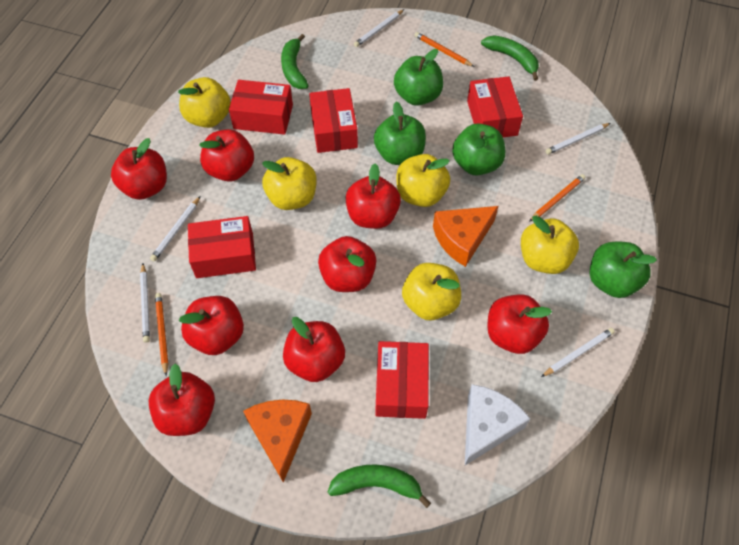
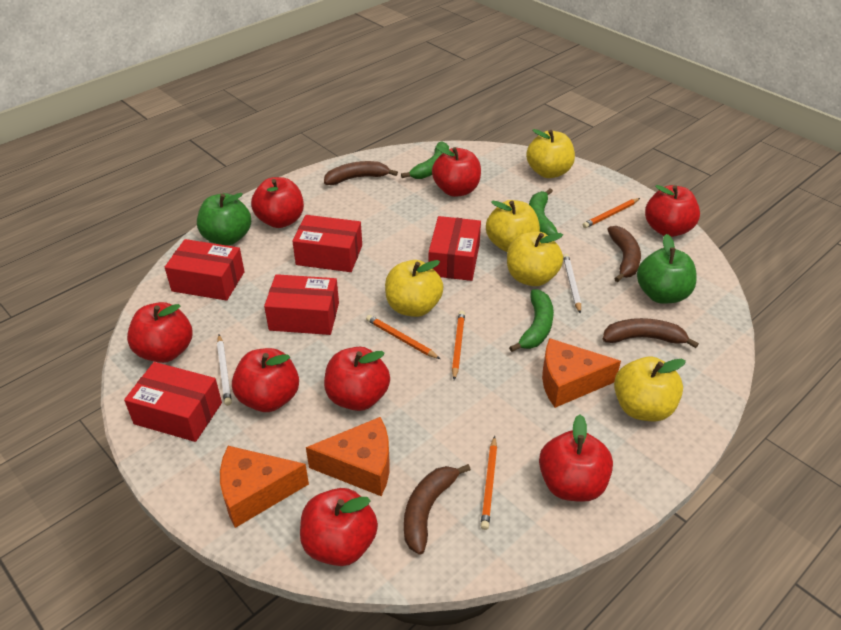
brown banana: 0 -> 4
green apple: 4 -> 2
orange cheese: 2 -> 3
orange pencil: 3 -> 4
white cheese: 1 -> 0
white pencil: 5 -> 2

